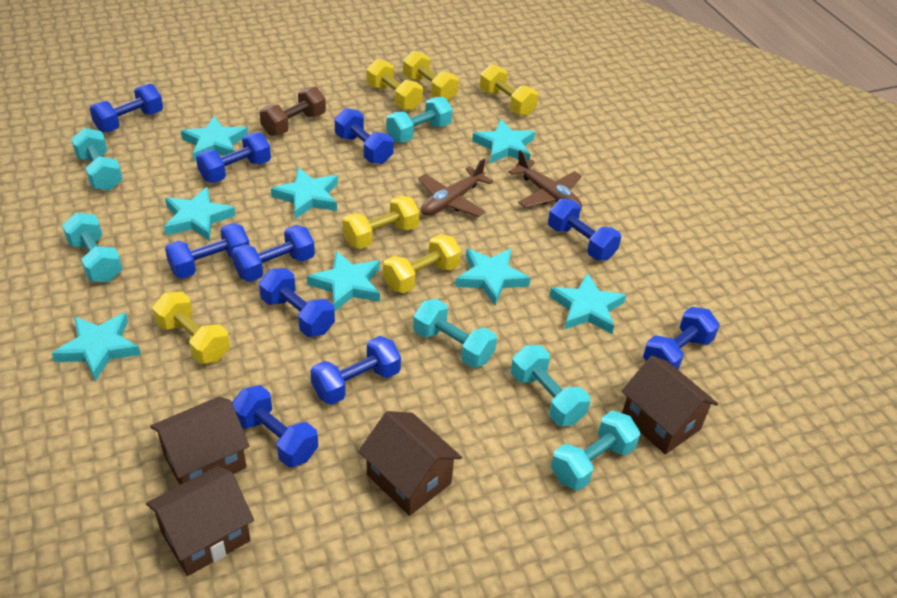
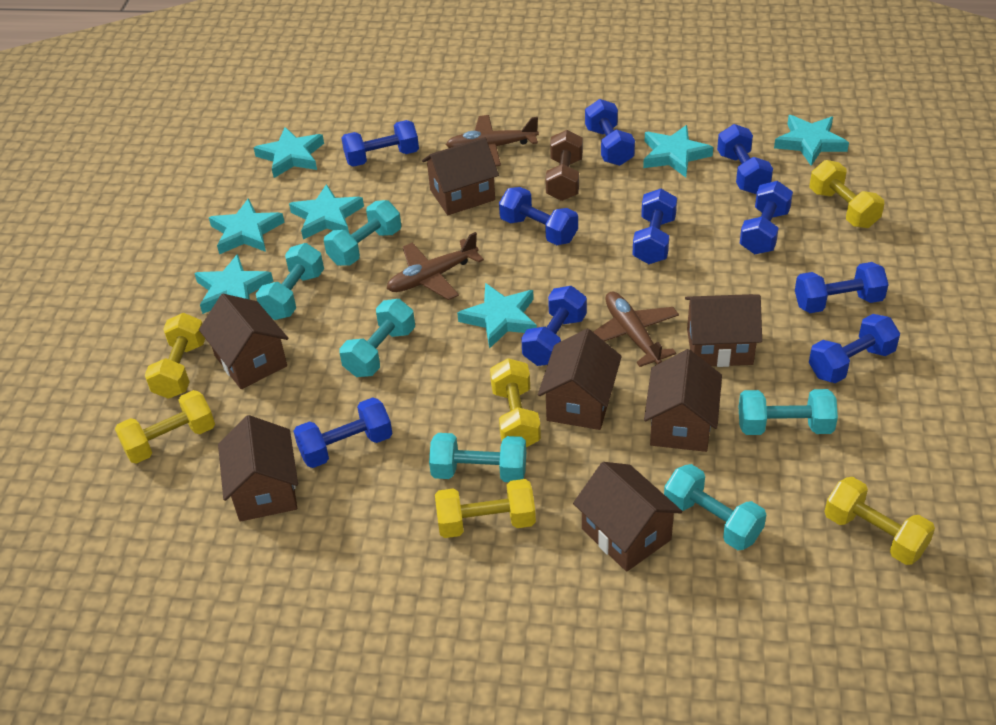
brown house: 4 -> 7
brown plane: 2 -> 3
turquoise star: 8 -> 7

